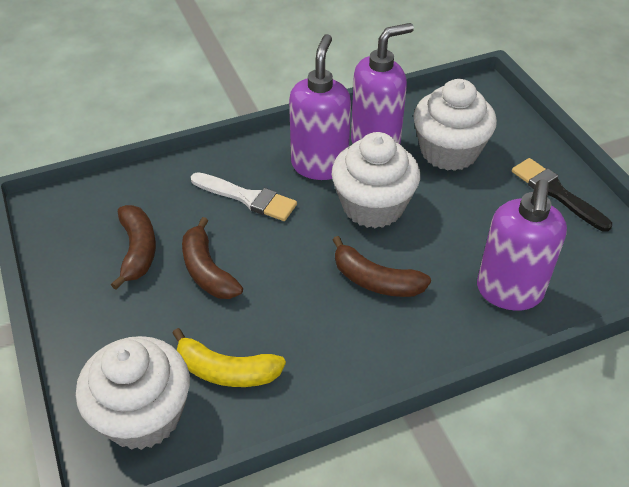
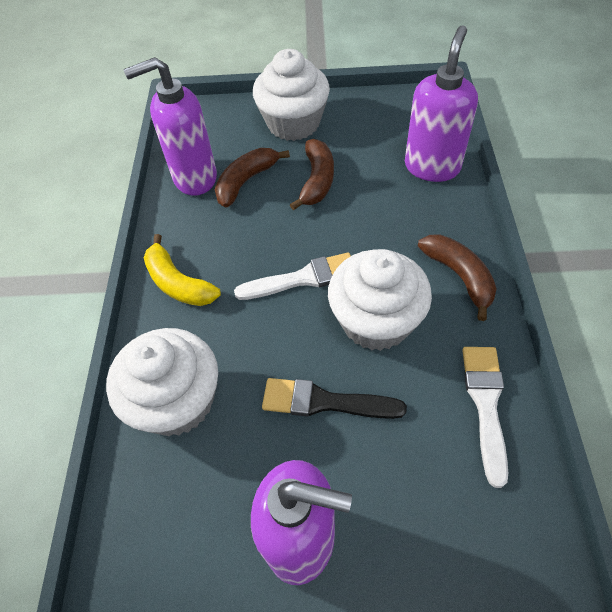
white brush: 1 -> 2

